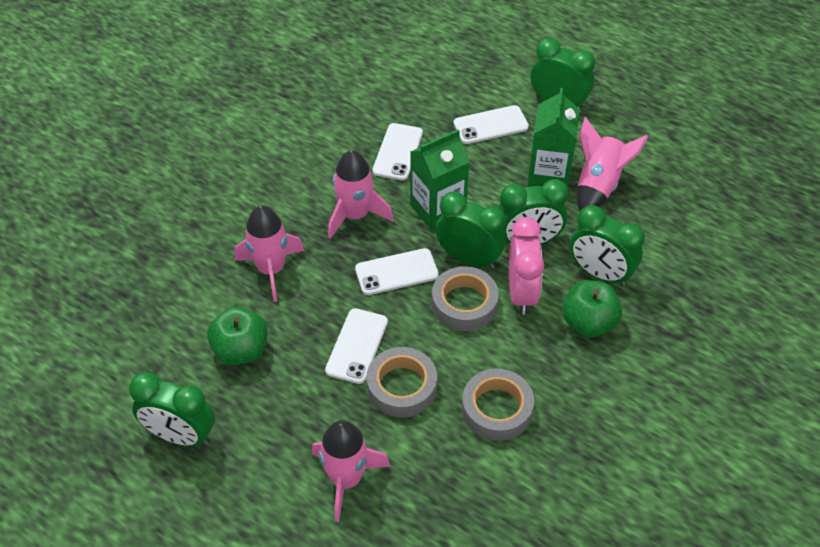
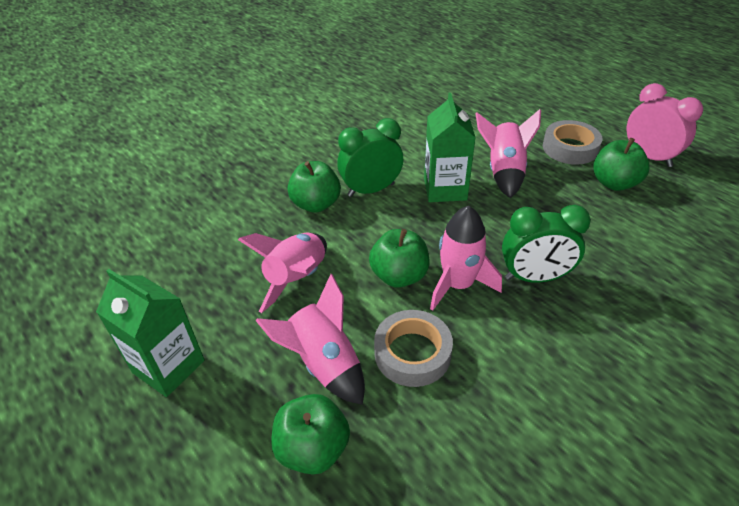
green apple: 2 -> 4
green clock: 5 -> 2
grey tape: 3 -> 2
white phone: 4 -> 0

